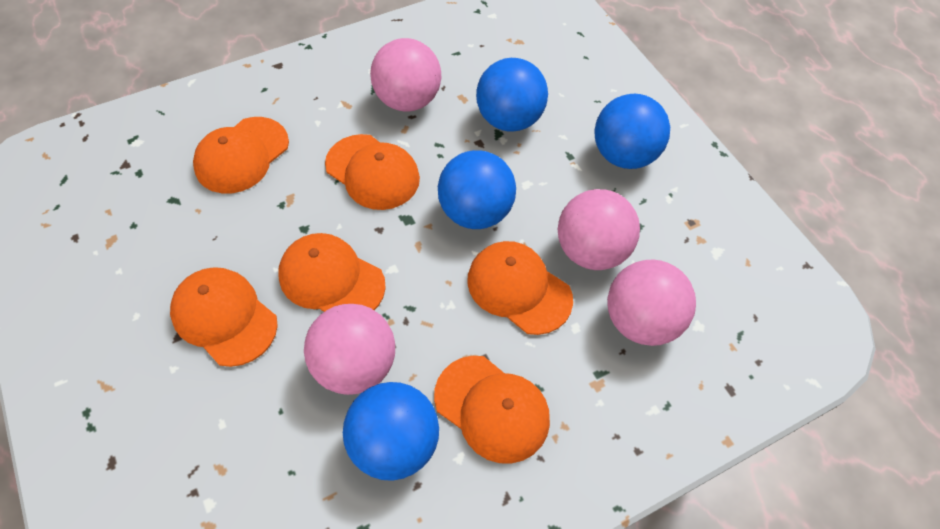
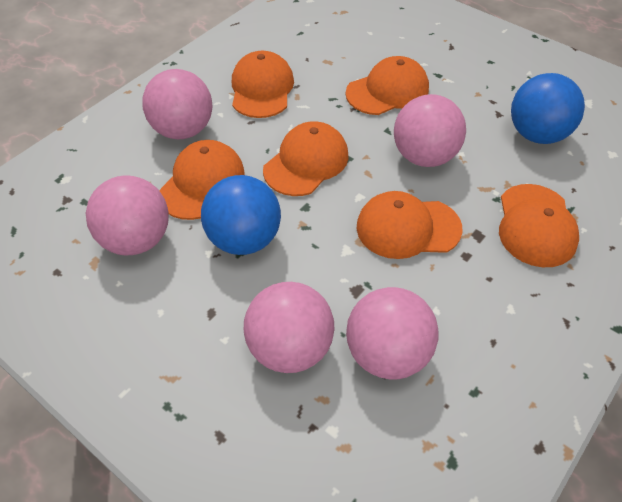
blue ball: 4 -> 2
pink ball: 4 -> 5

